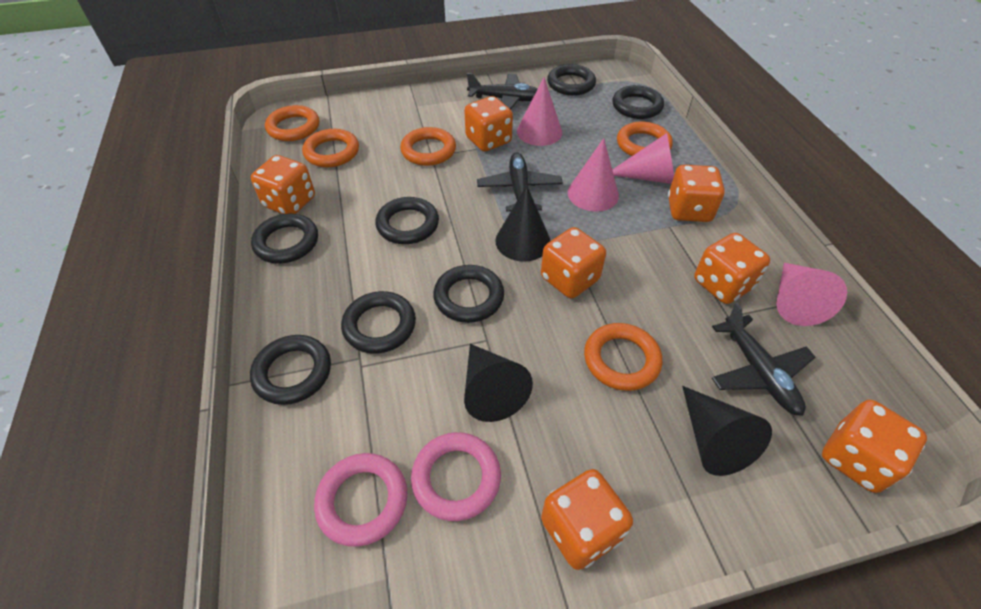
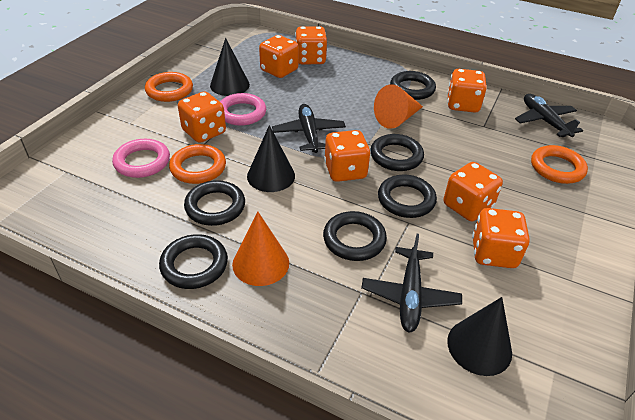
black ring: 7 -> 6
orange cone: 0 -> 2
orange ring: 5 -> 3
pink cone: 4 -> 0

